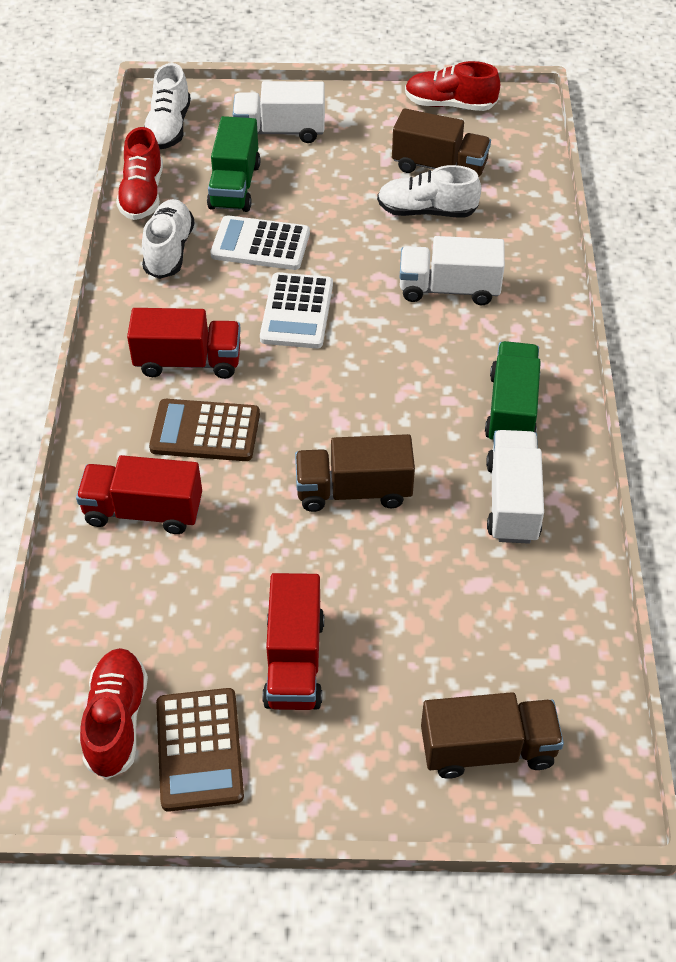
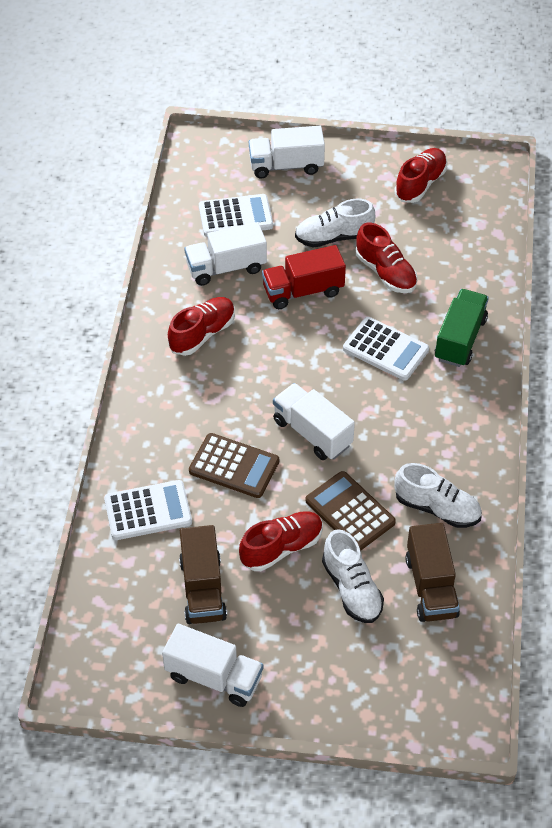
brown truck: 3 -> 2
green truck: 2 -> 1
red shoe: 3 -> 4
red truck: 3 -> 1
white calculator: 2 -> 3
white truck: 3 -> 4

